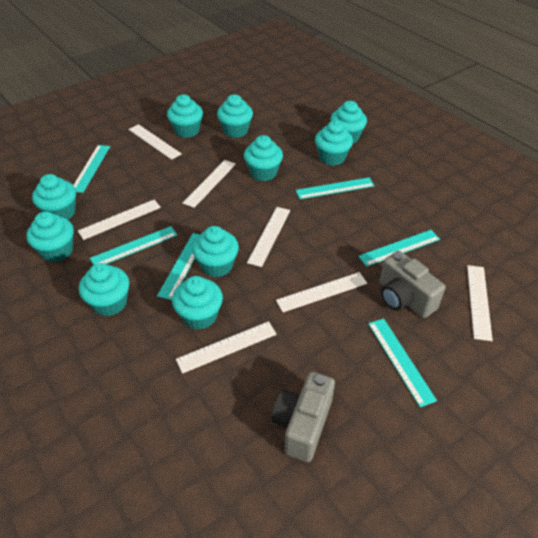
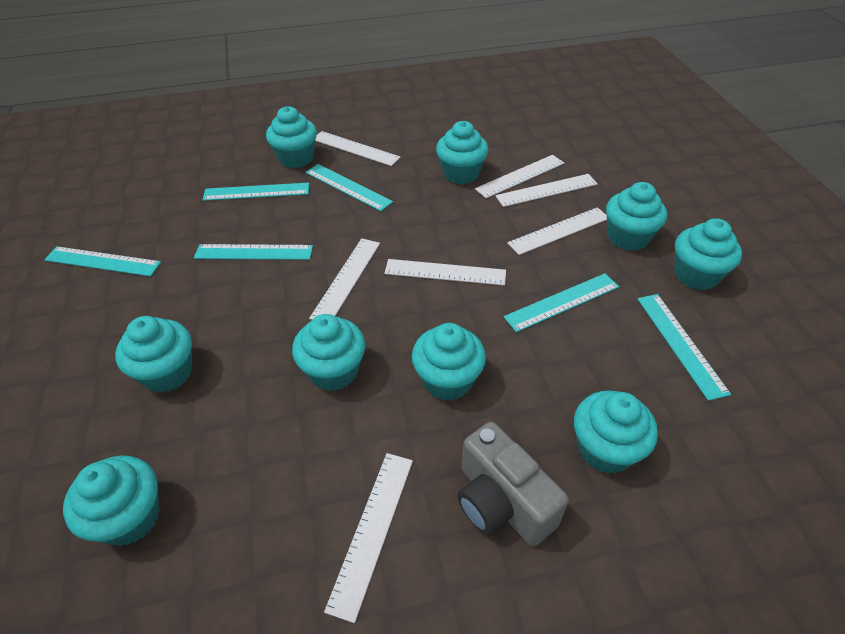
grey camera: 2 -> 1
turquoise cupcake: 10 -> 9

